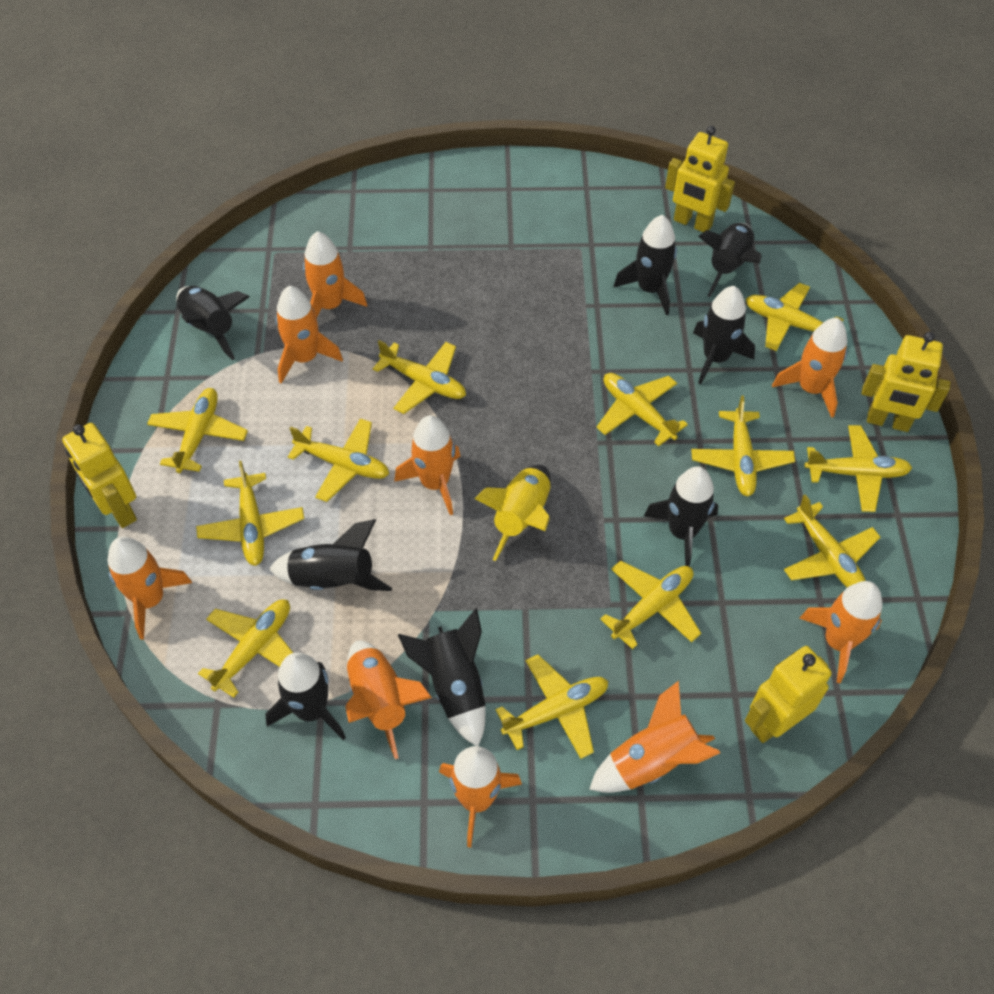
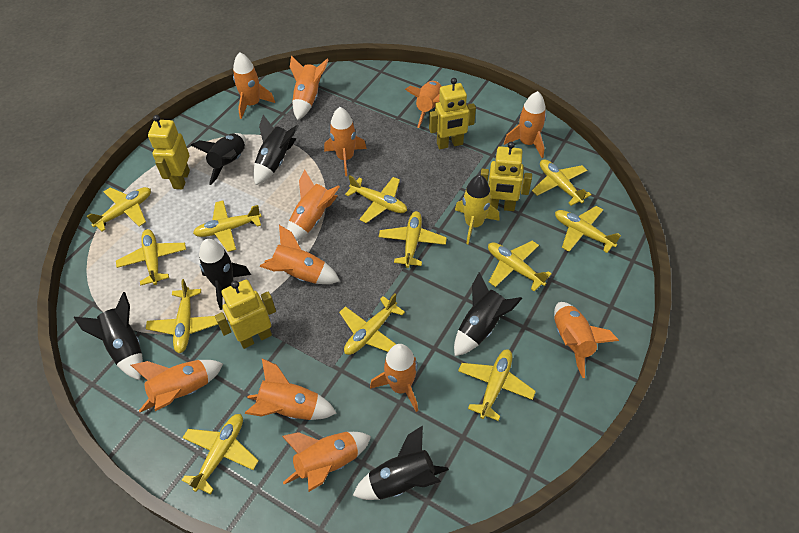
black rocket: 8 -> 6
orange rocket: 9 -> 12

